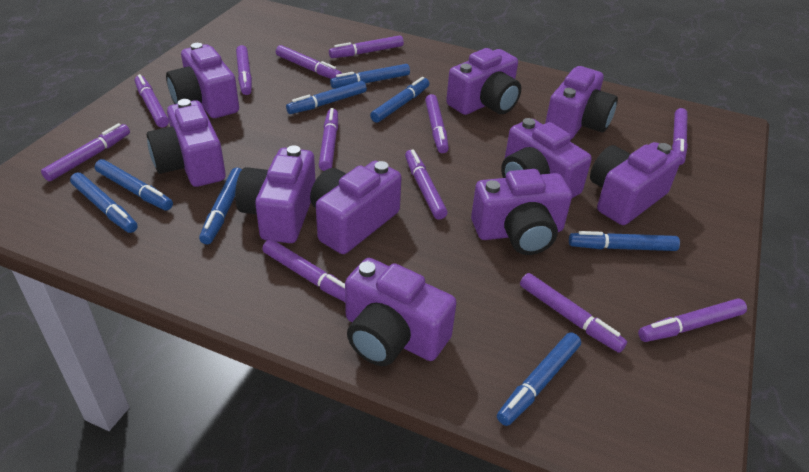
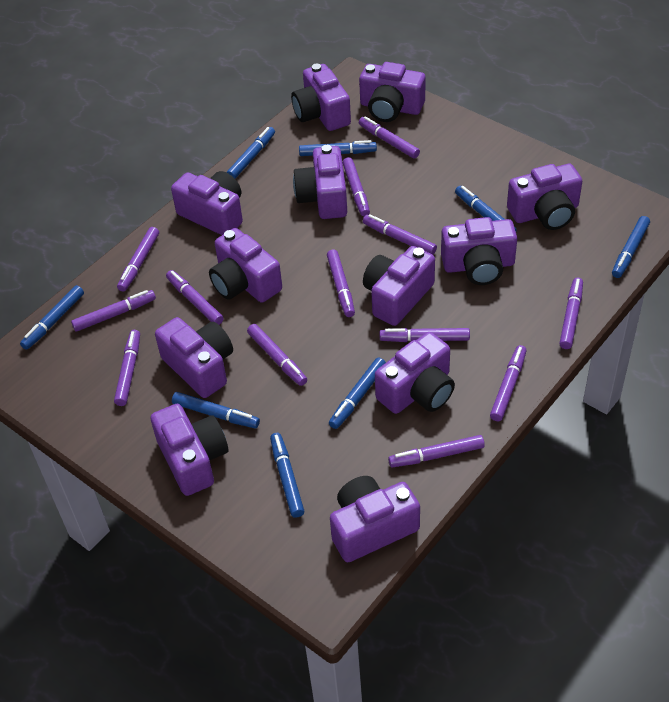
purple camera: 10 -> 12
purple marker: 12 -> 13

